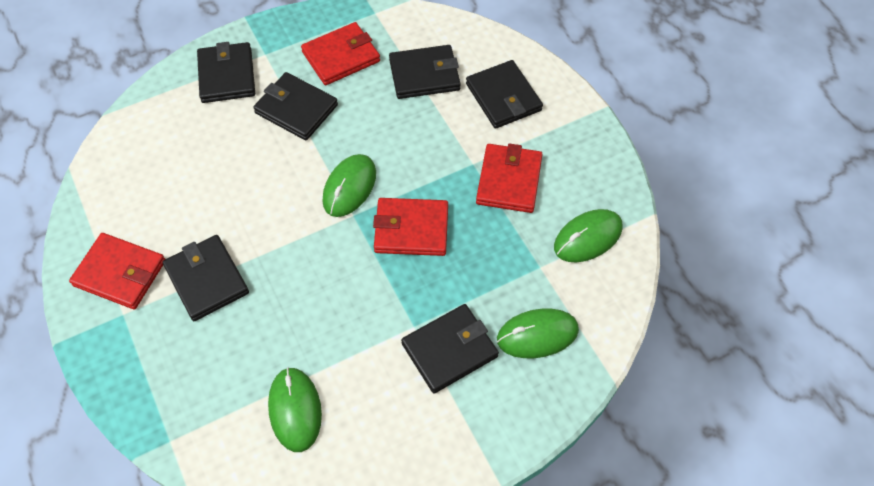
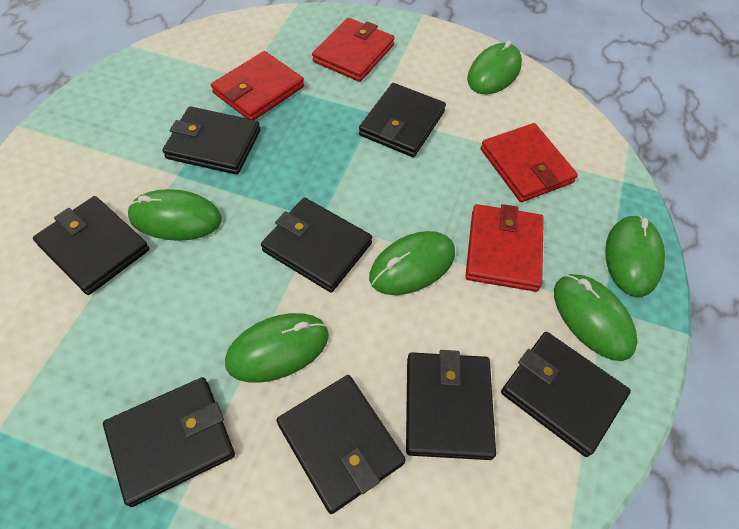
black wallet: 6 -> 8
green mouse: 4 -> 6

